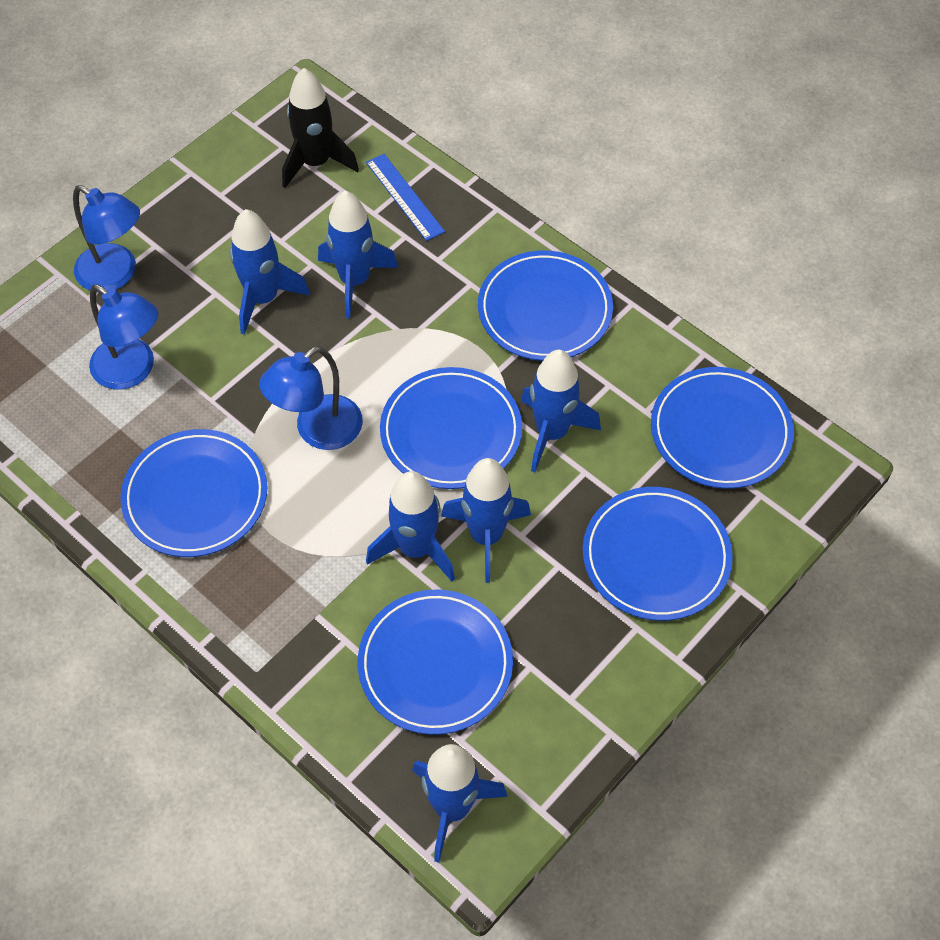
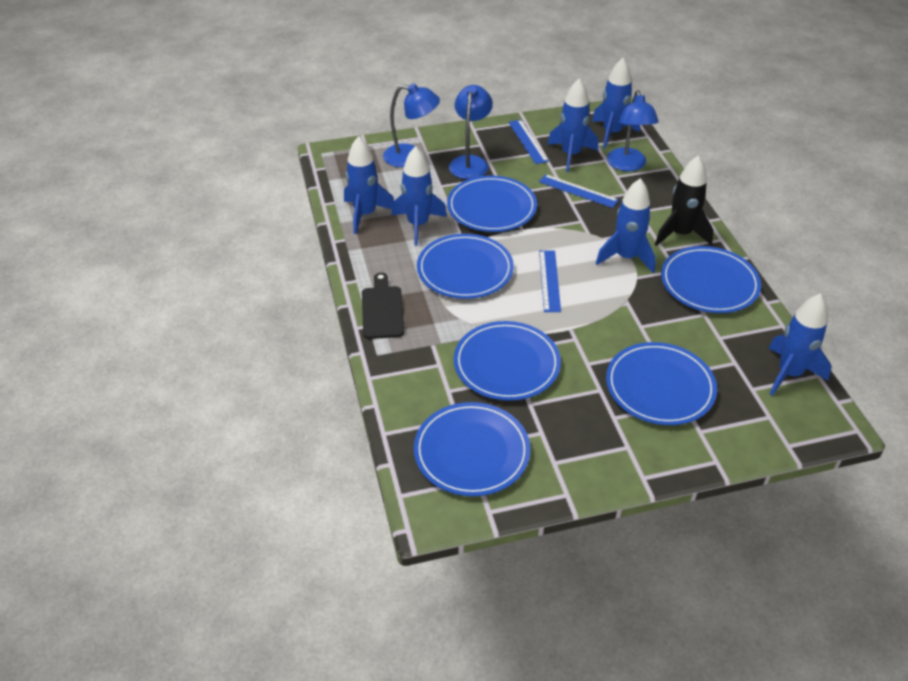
black cutting board: 0 -> 1
blue ruler: 1 -> 3

